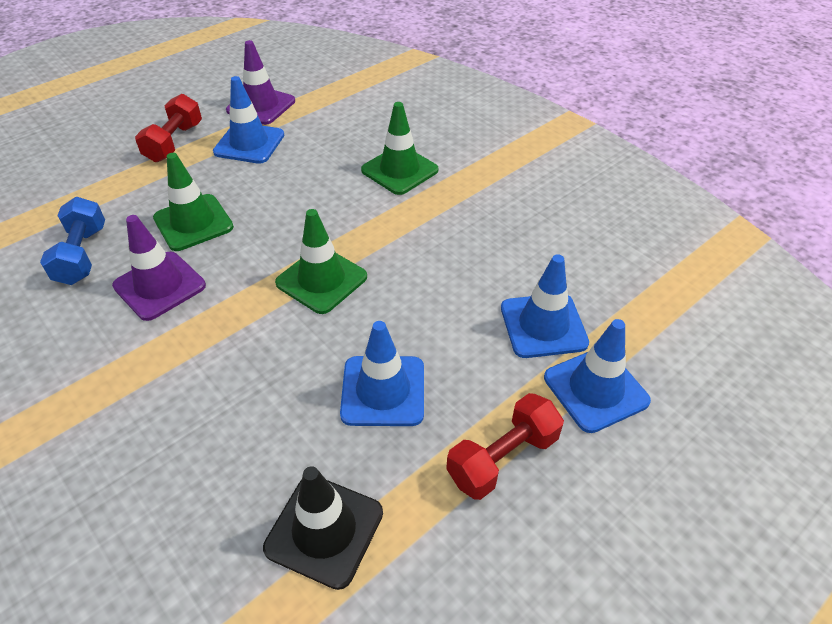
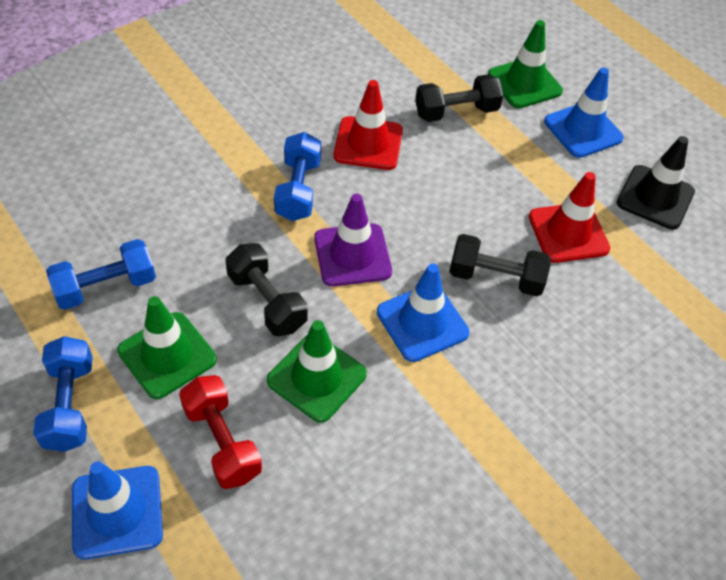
black dumbbell: 0 -> 3
blue dumbbell: 1 -> 3
blue traffic cone: 4 -> 3
purple traffic cone: 2 -> 1
red dumbbell: 2 -> 1
red traffic cone: 0 -> 2

